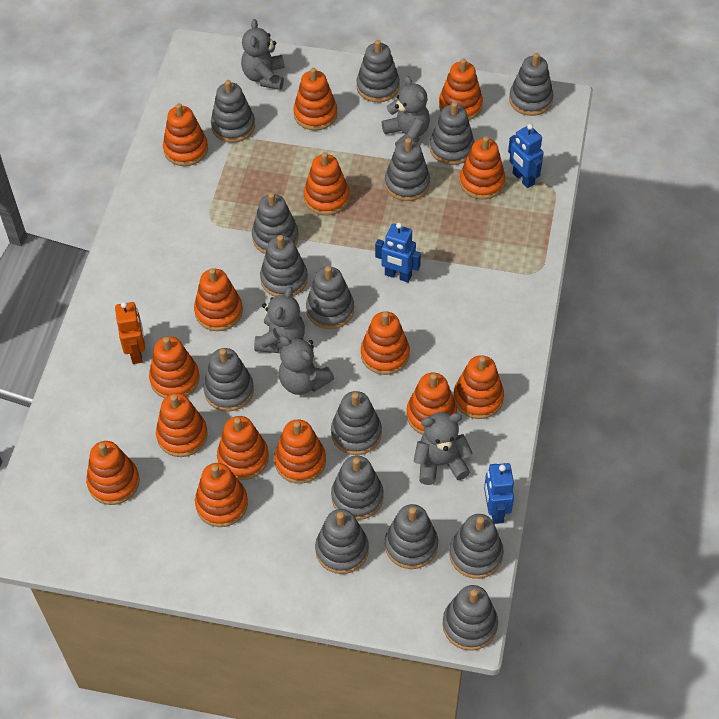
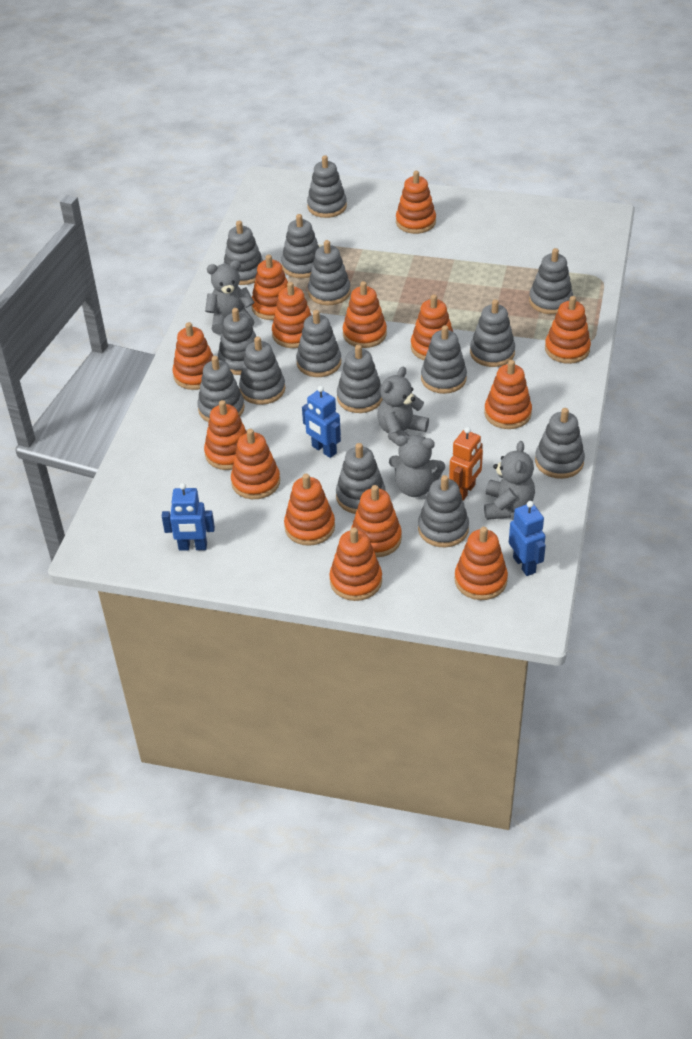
grey teddy bear: 5 -> 4
orange stacking toy: 15 -> 14

